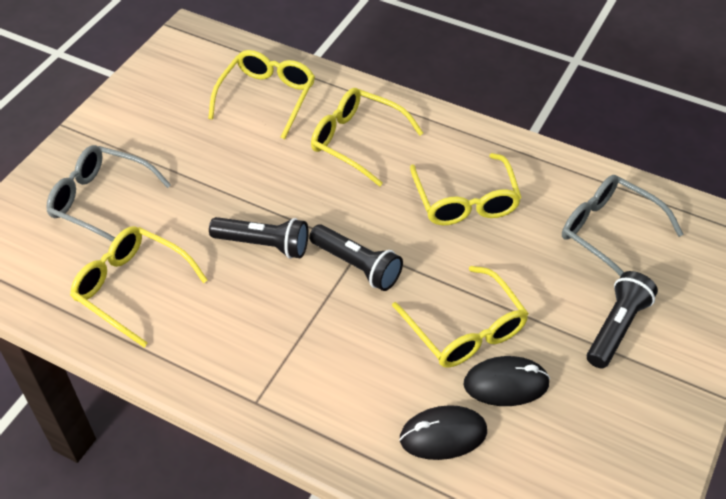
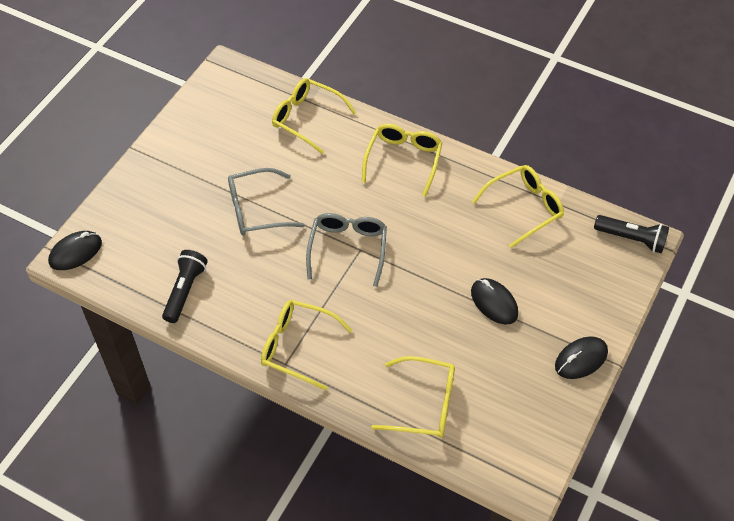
black flashlight: 3 -> 2
black mouse: 2 -> 3

